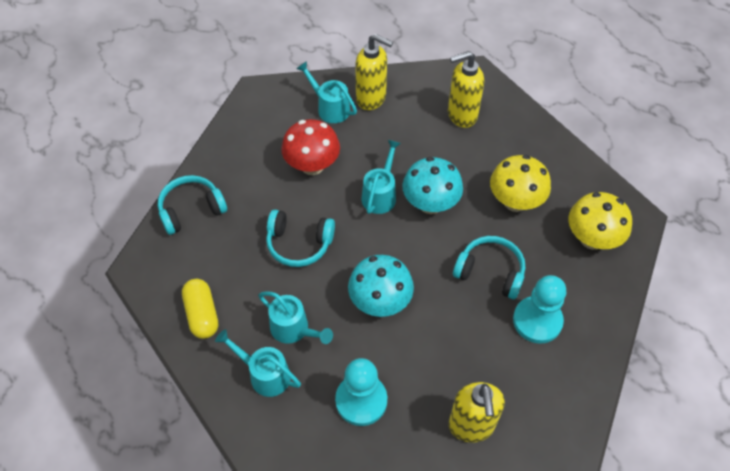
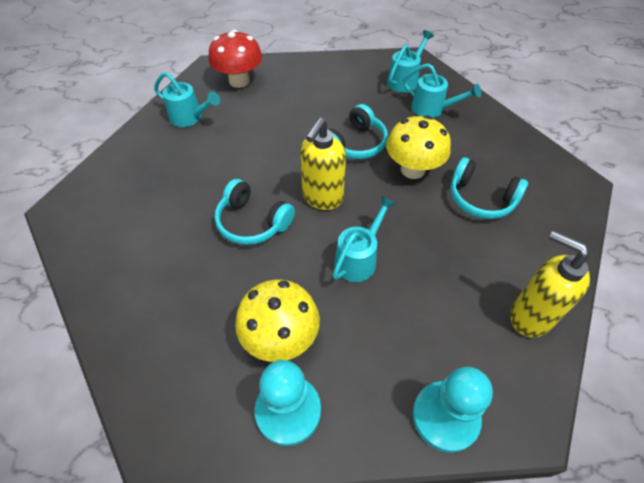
turquoise mushroom: 2 -> 0
yellow capsule: 1 -> 0
yellow soap dispenser: 3 -> 2

